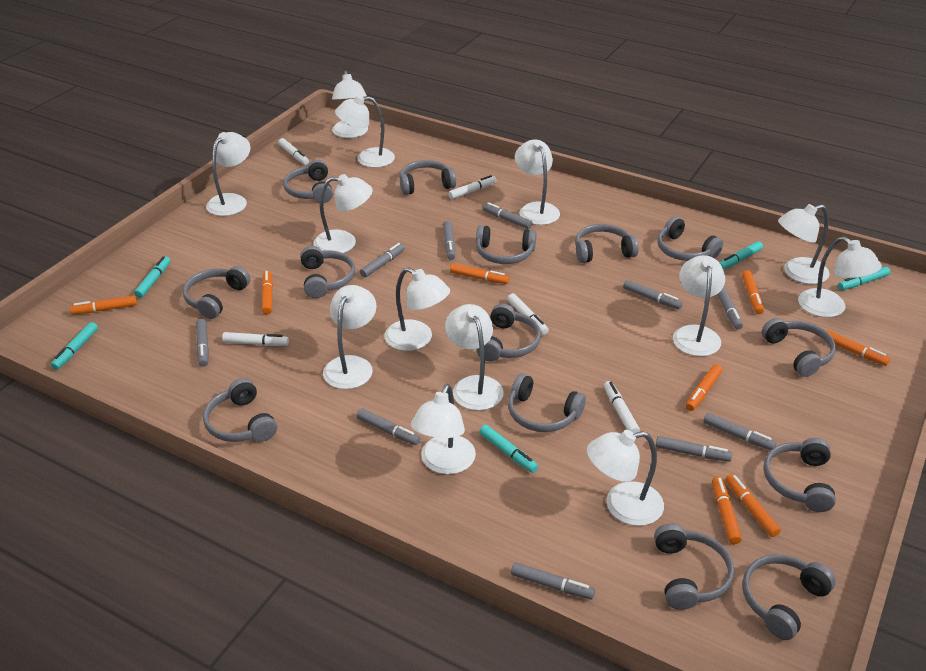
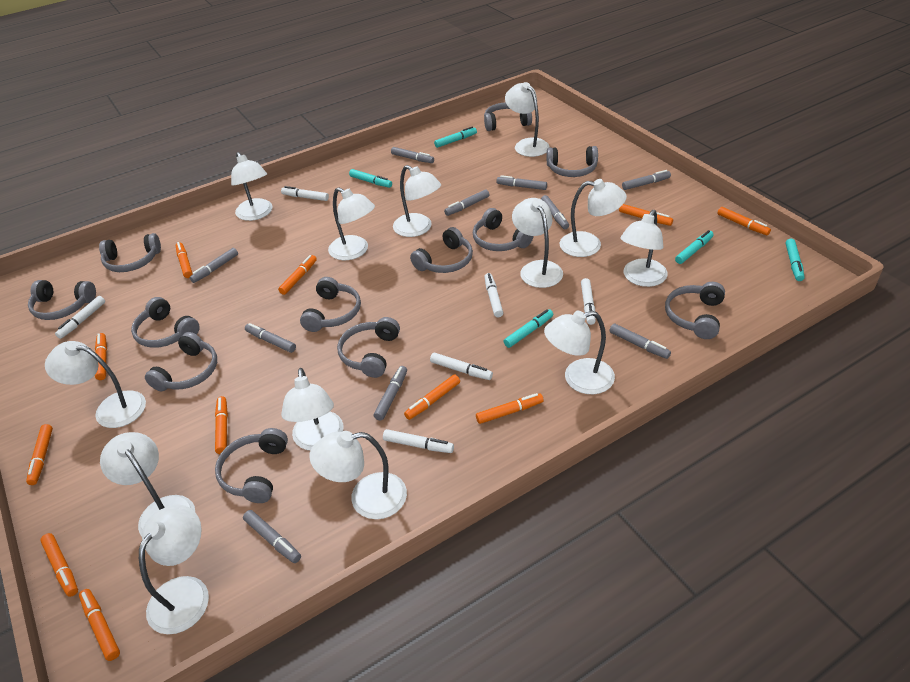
grey headphones: 14 -> 12
orange marker: 8 -> 11
white marker: 5 -> 6

